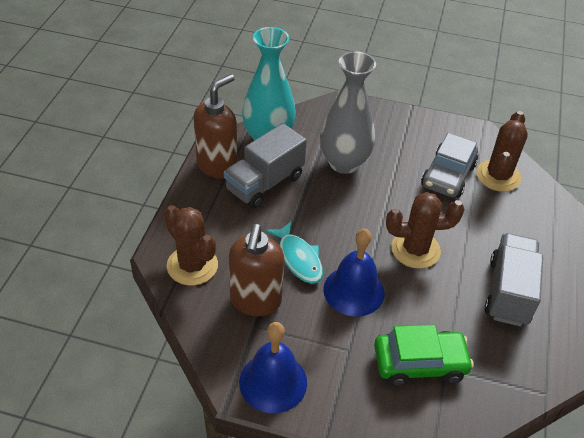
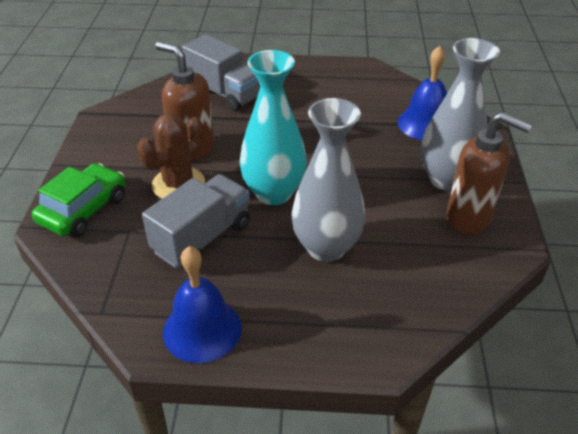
brown cactus: 3 -> 1
grey car: 1 -> 0
grey vase: 1 -> 2
turquoise fish: 1 -> 0

